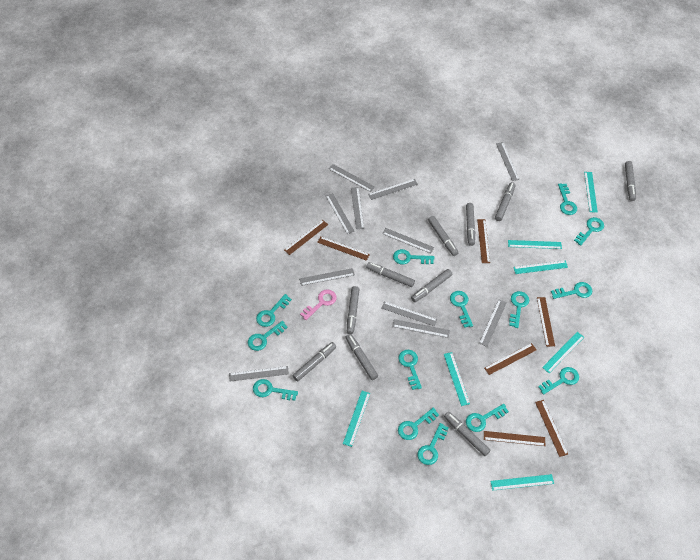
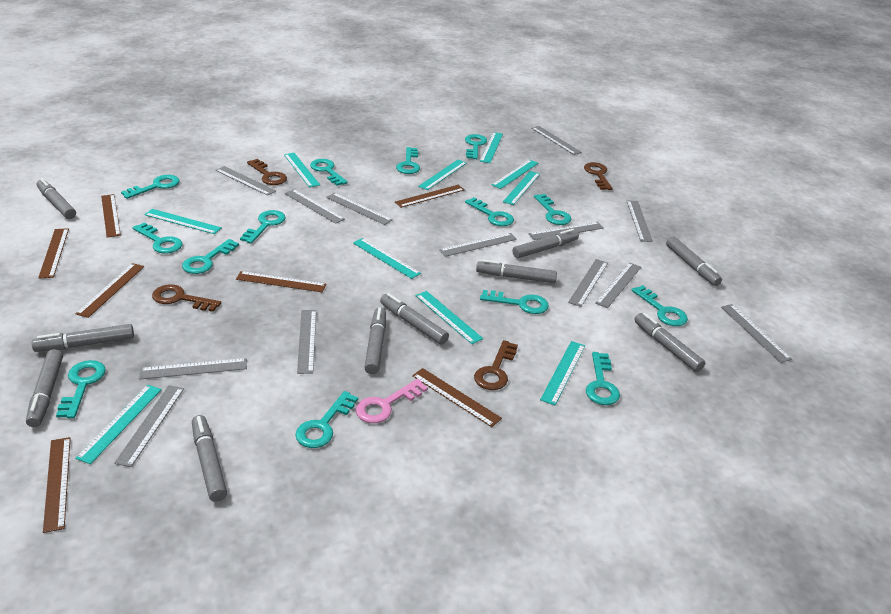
brown key: 0 -> 4
grey ruler: 11 -> 13
turquoise ruler: 7 -> 10

